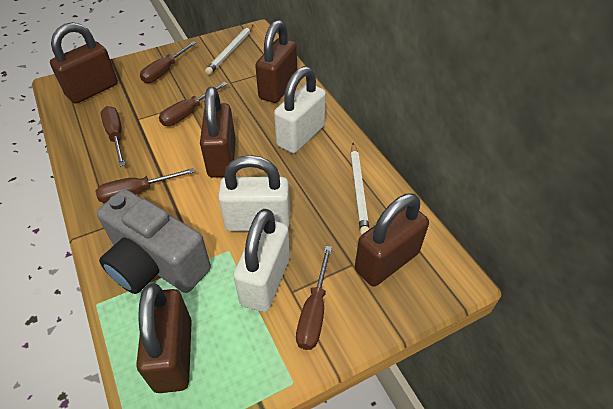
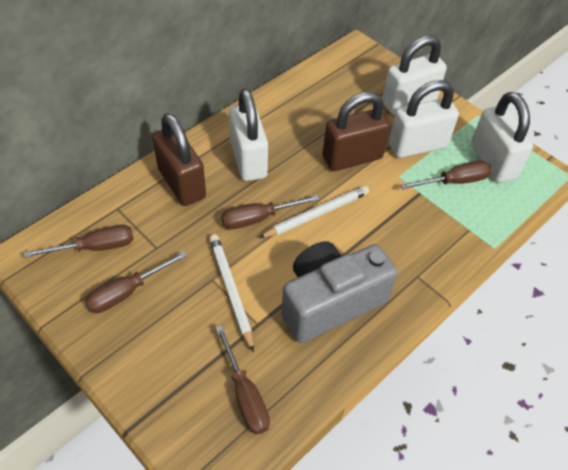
brown padlock: 5 -> 2
white padlock: 3 -> 4

